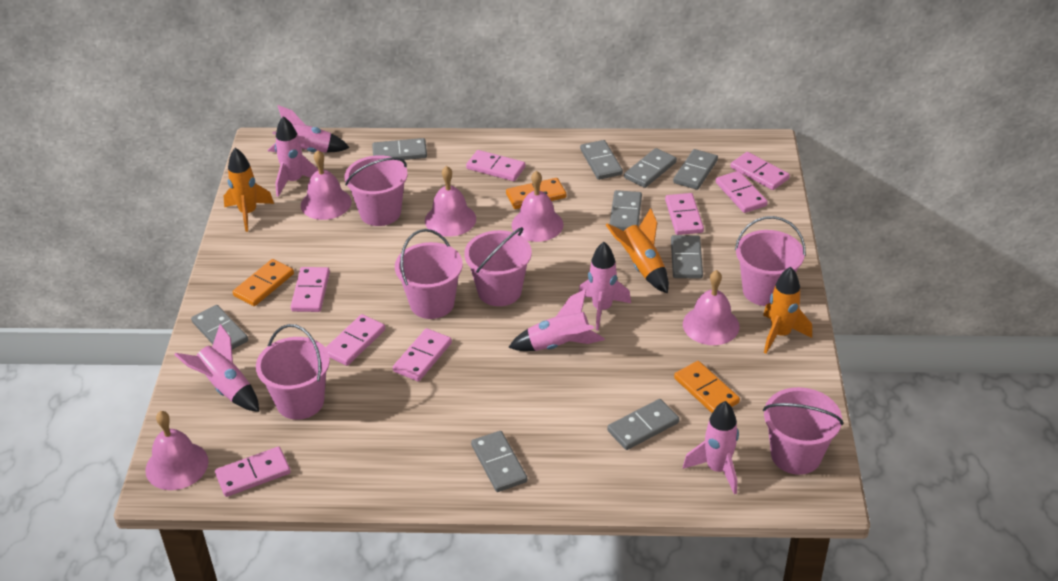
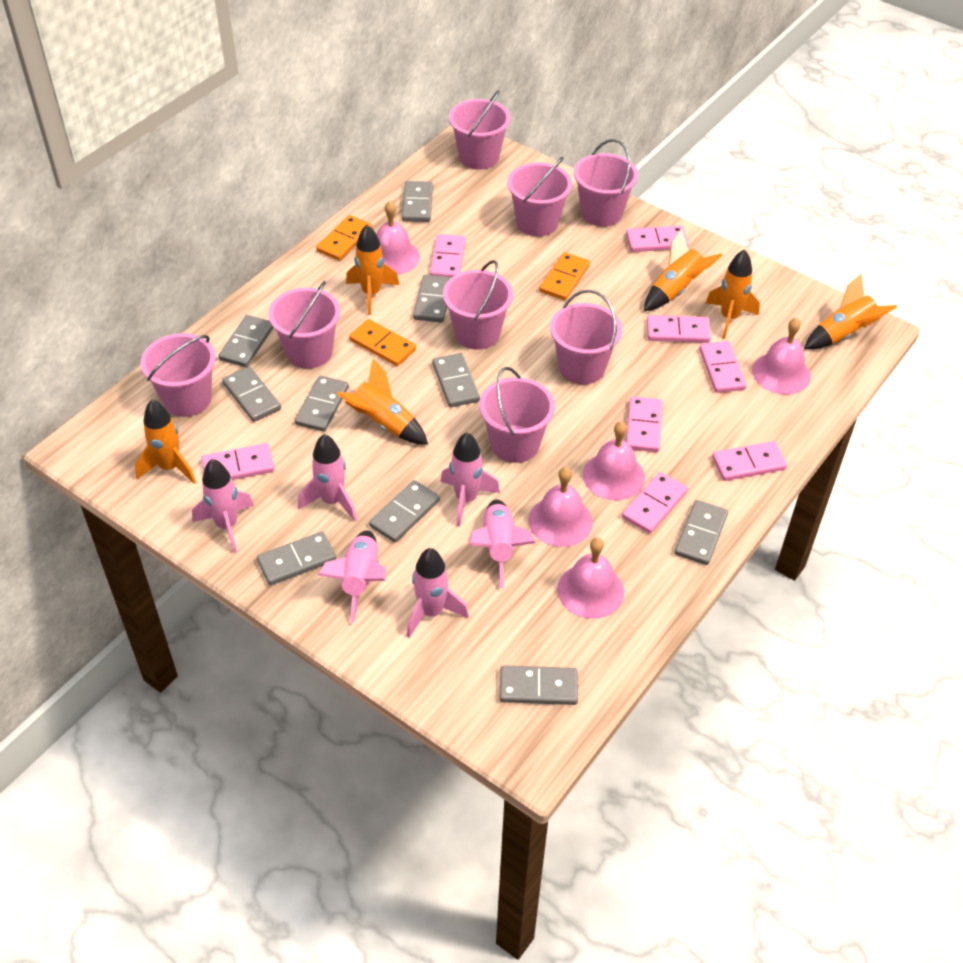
grey domino: 9 -> 10
orange rocket: 3 -> 6
pink bucket: 6 -> 8

